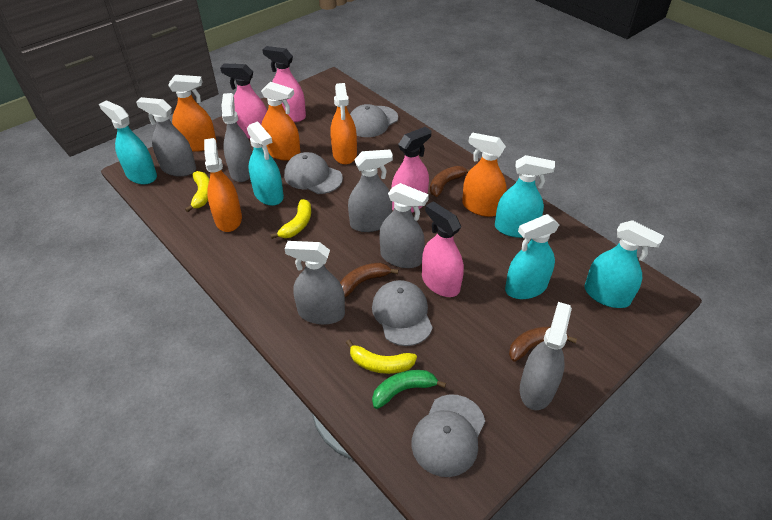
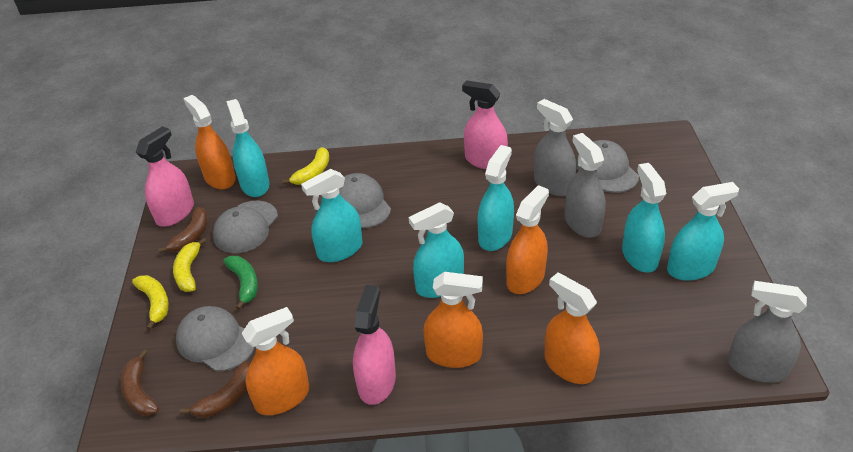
grey spray bottle: 6 -> 3
pink spray bottle: 4 -> 3
turquoise spray bottle: 5 -> 6

